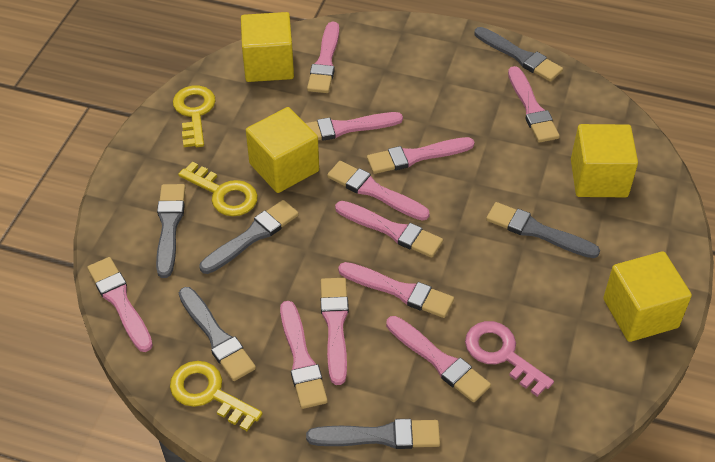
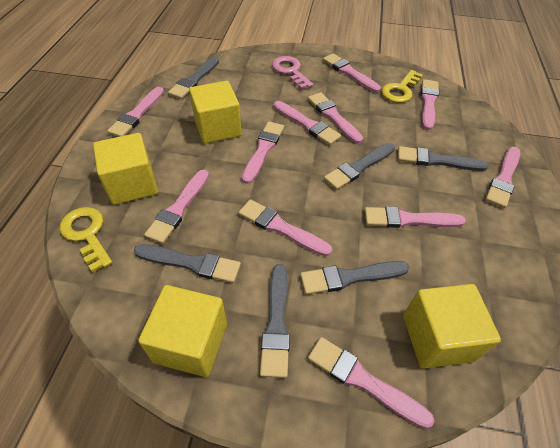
yellow key: 3 -> 2

